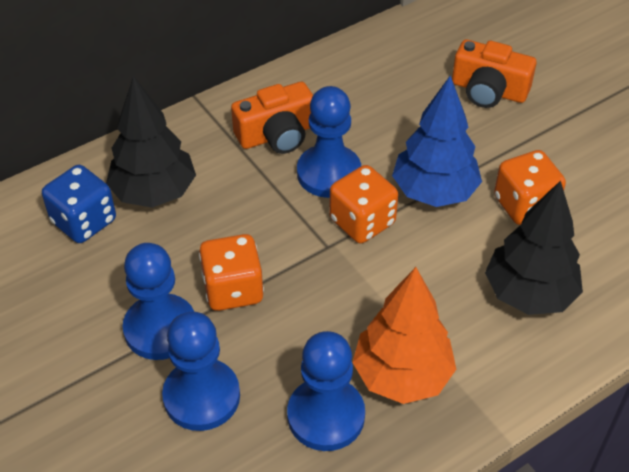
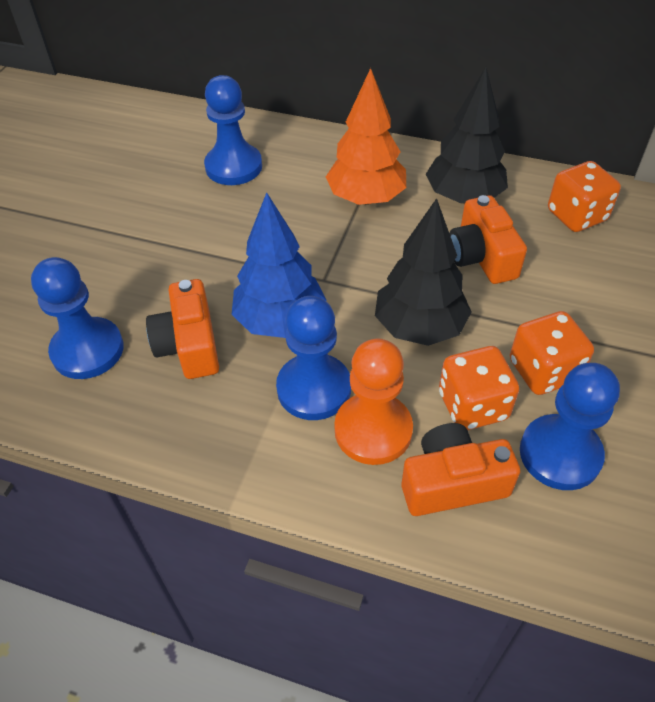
blue dice: 1 -> 0
orange camera: 2 -> 3
orange pawn: 0 -> 1

